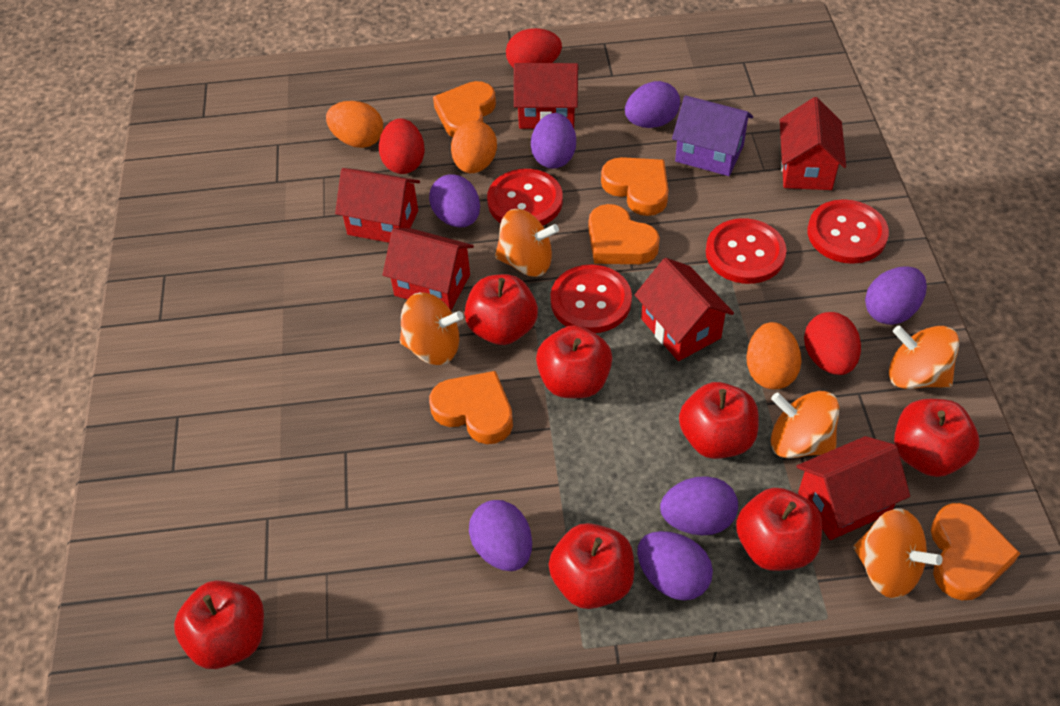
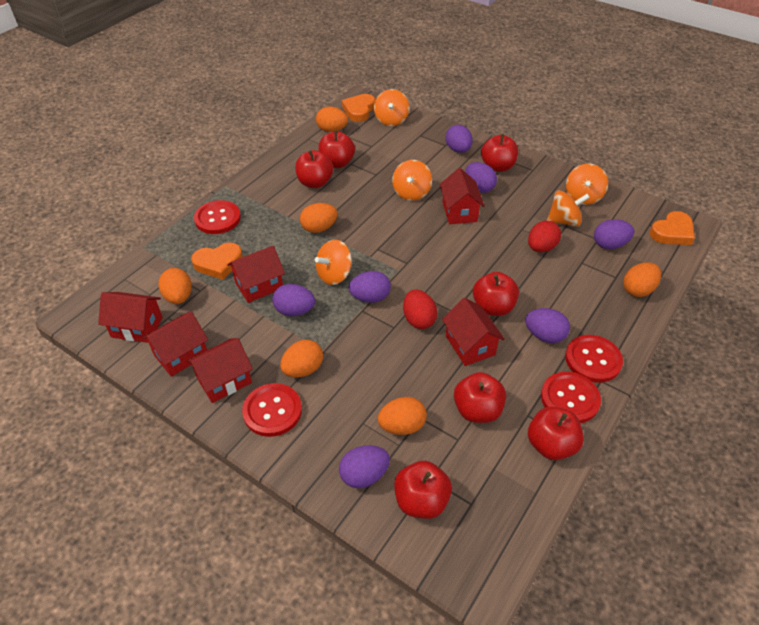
orange egg: 3 -> 6
orange heart: 5 -> 3
purple house: 1 -> 0
red egg: 3 -> 2

